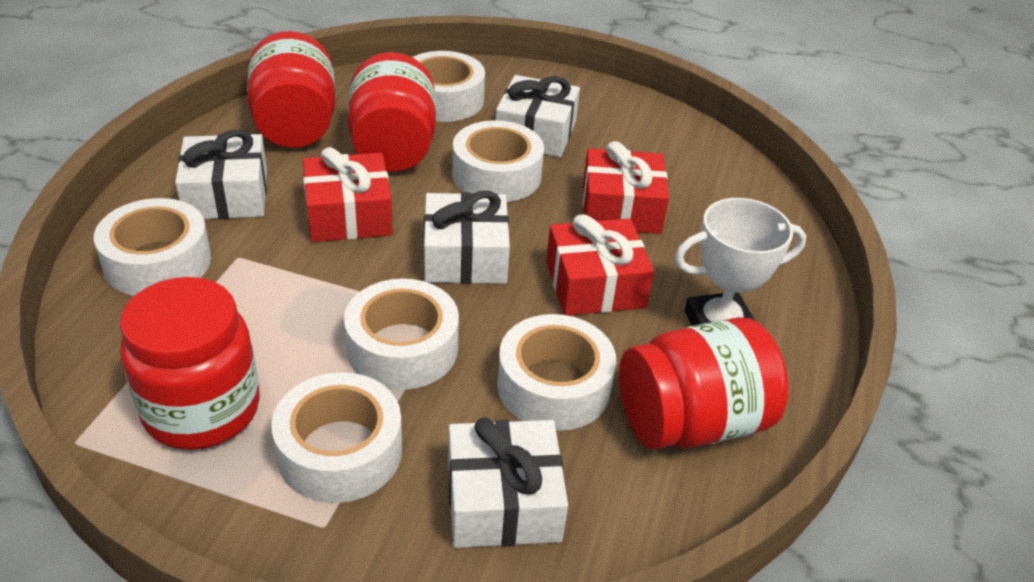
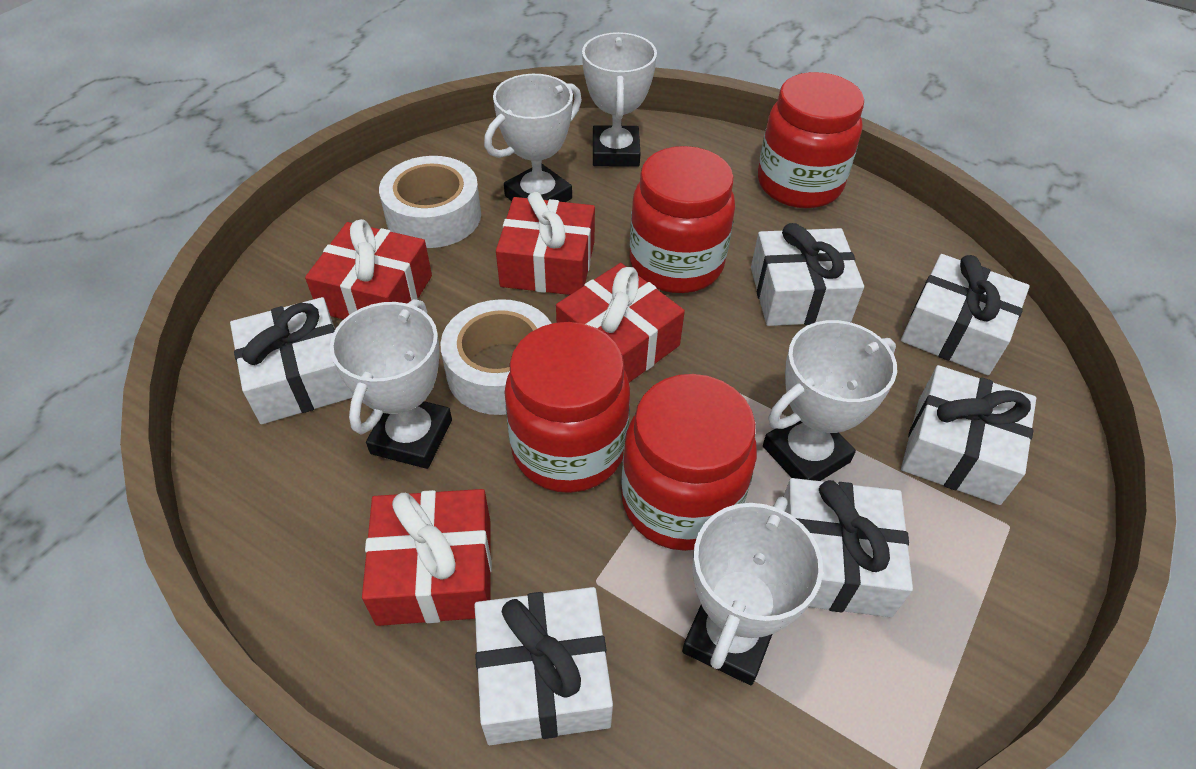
red gift: 3 -> 4
white gift: 4 -> 6
white tape: 6 -> 2
white trophy: 1 -> 5

